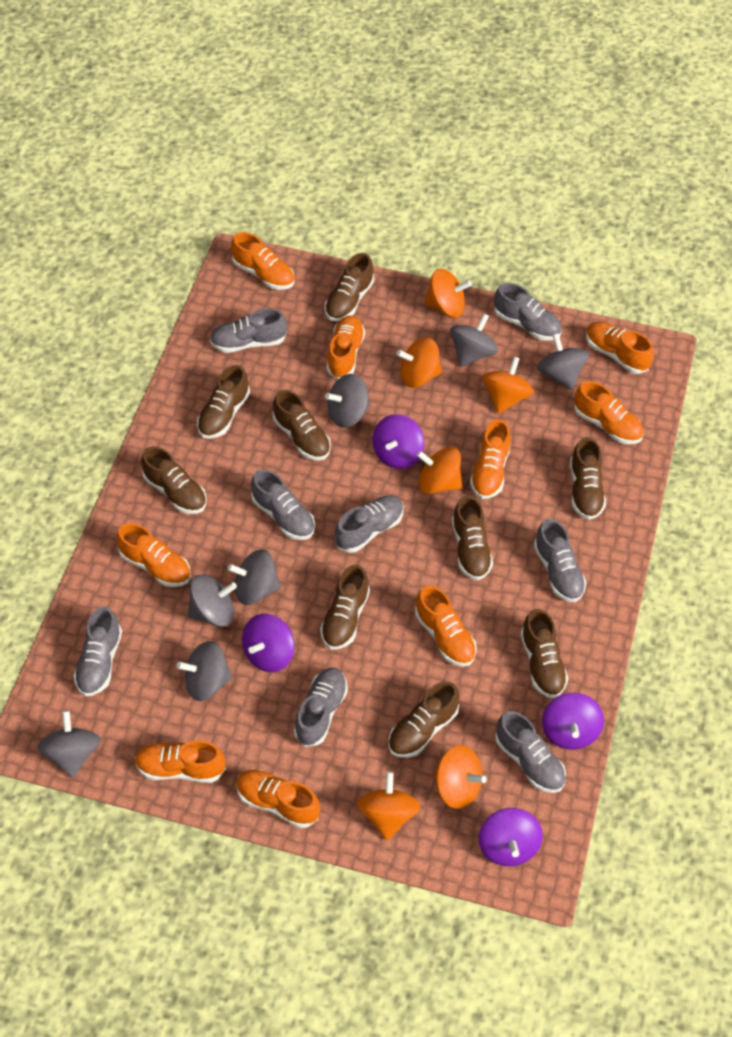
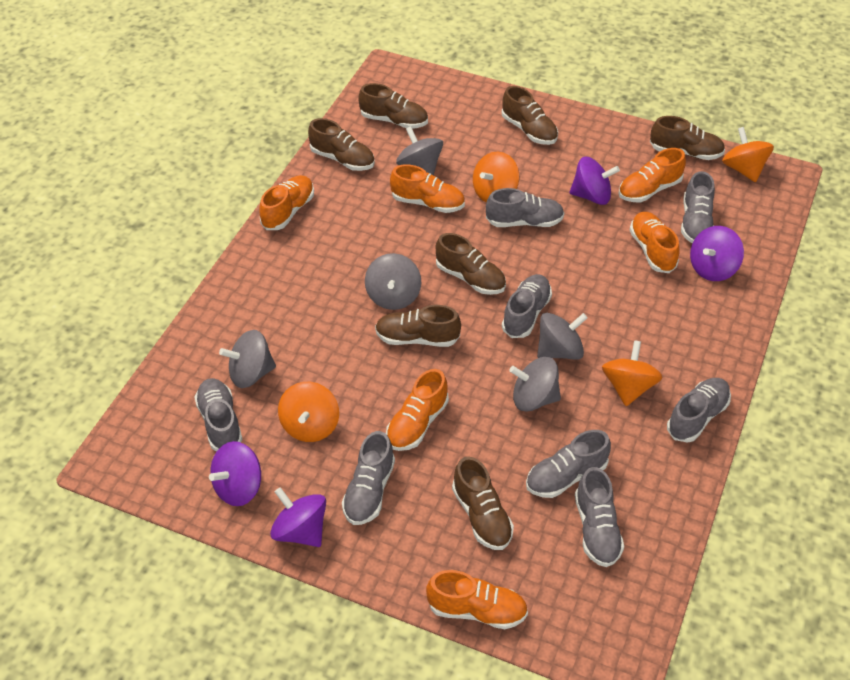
brown shoe: 9 -> 7
grey spinning top: 7 -> 5
orange shoe: 9 -> 6
orange spinning top: 6 -> 4

